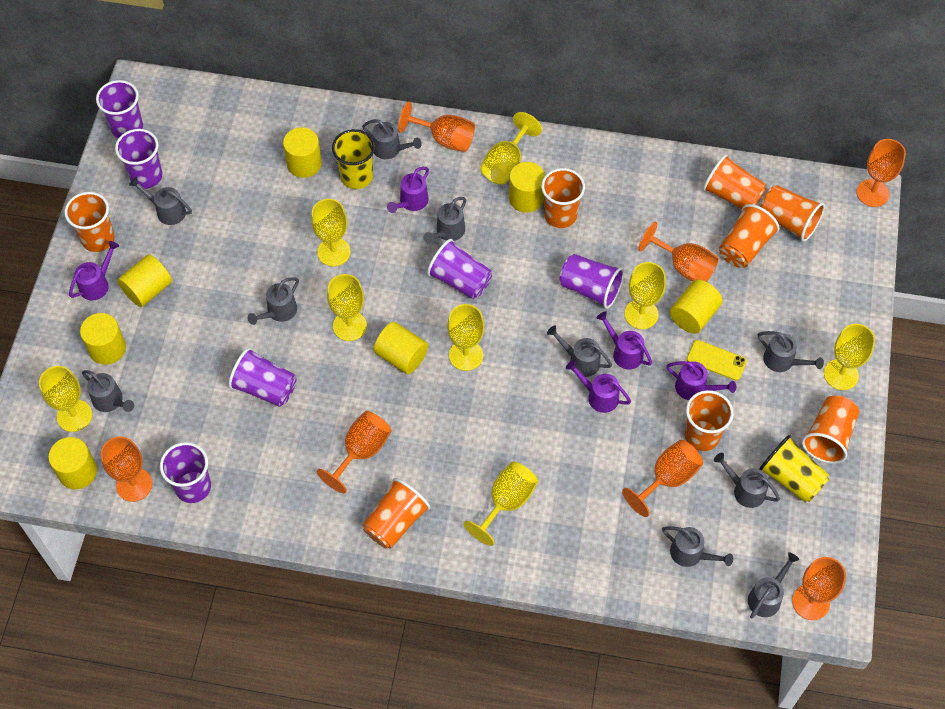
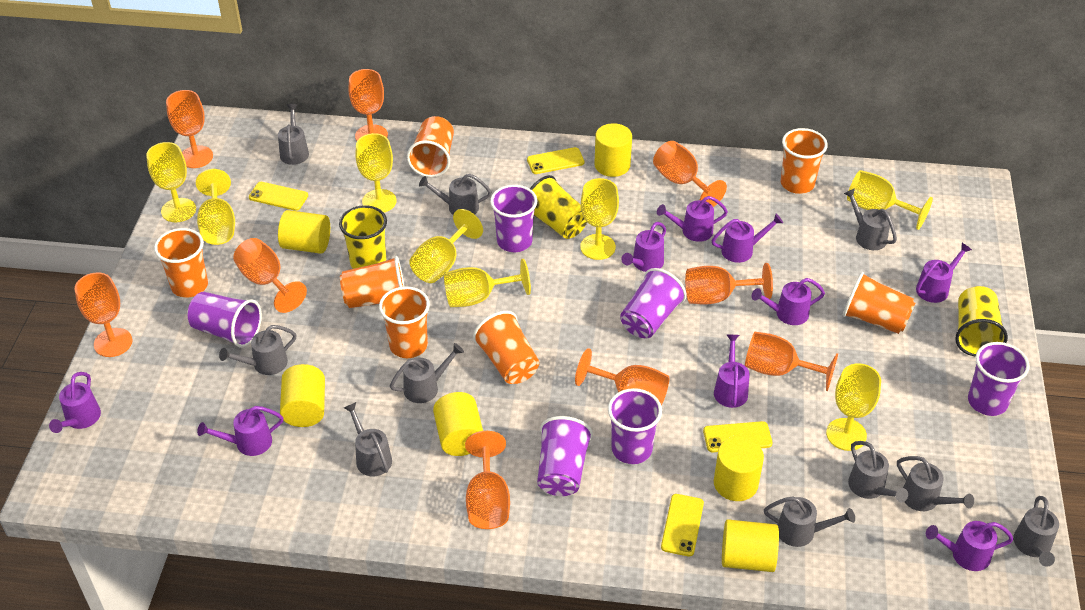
orange cup: 8 -> 7
orange goblet: 7 -> 9
purple watering can: 5 -> 9
yellow cup: 2 -> 3
yellow cylinder: 7 -> 6
yellow phone: 1 -> 4

